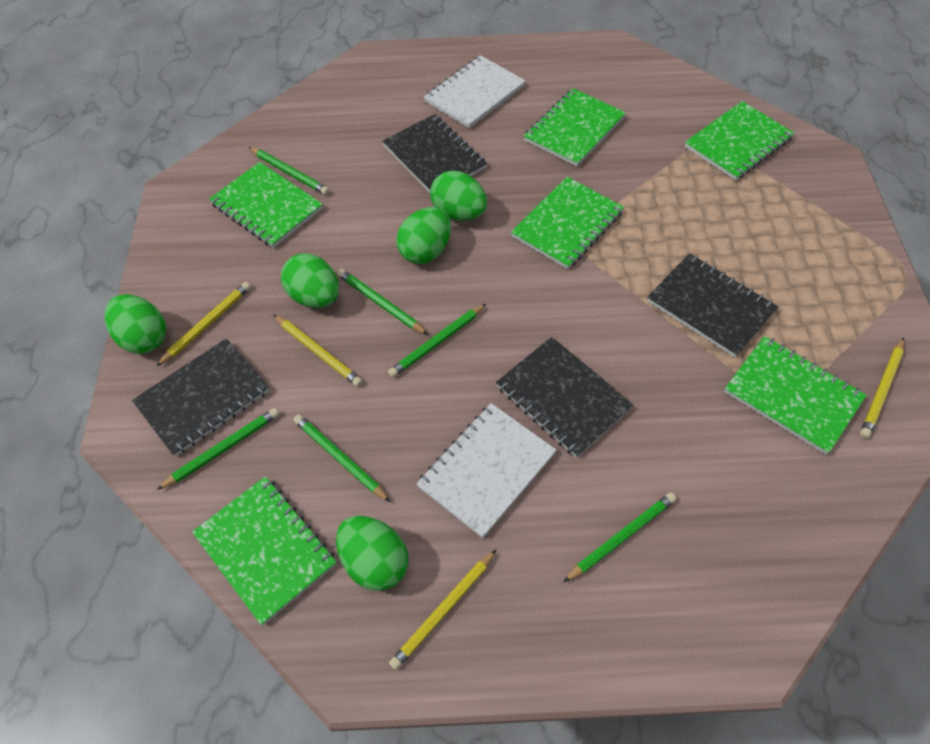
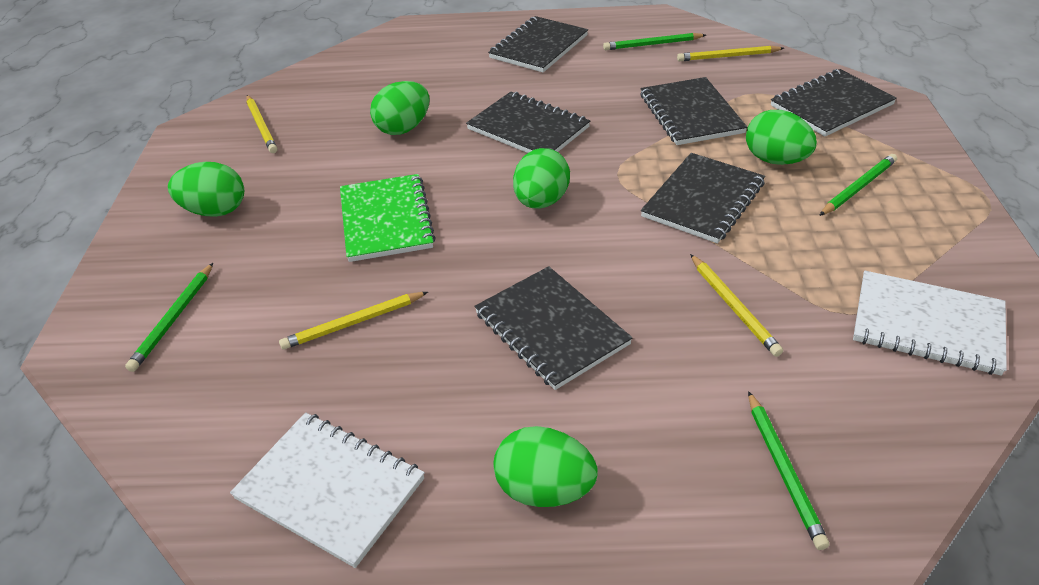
black notebook: 4 -> 6
green notebook: 6 -> 1
green pencil: 6 -> 4

